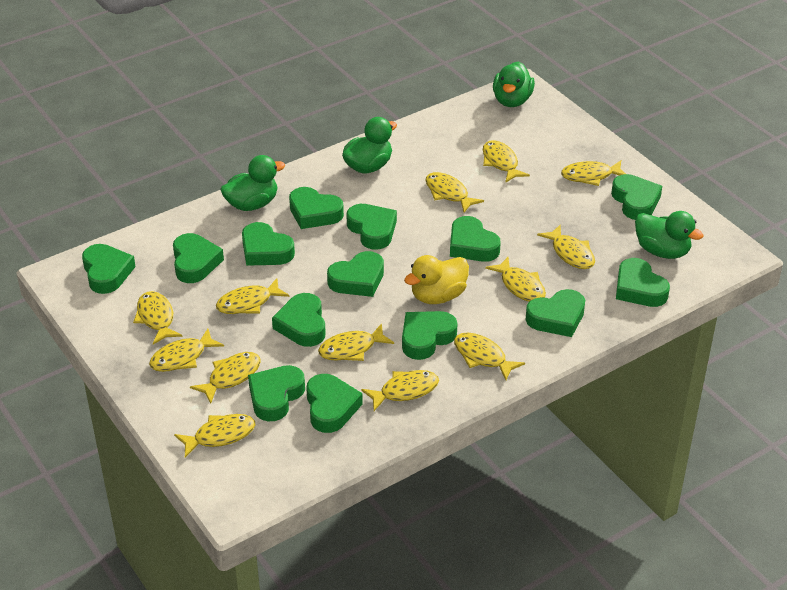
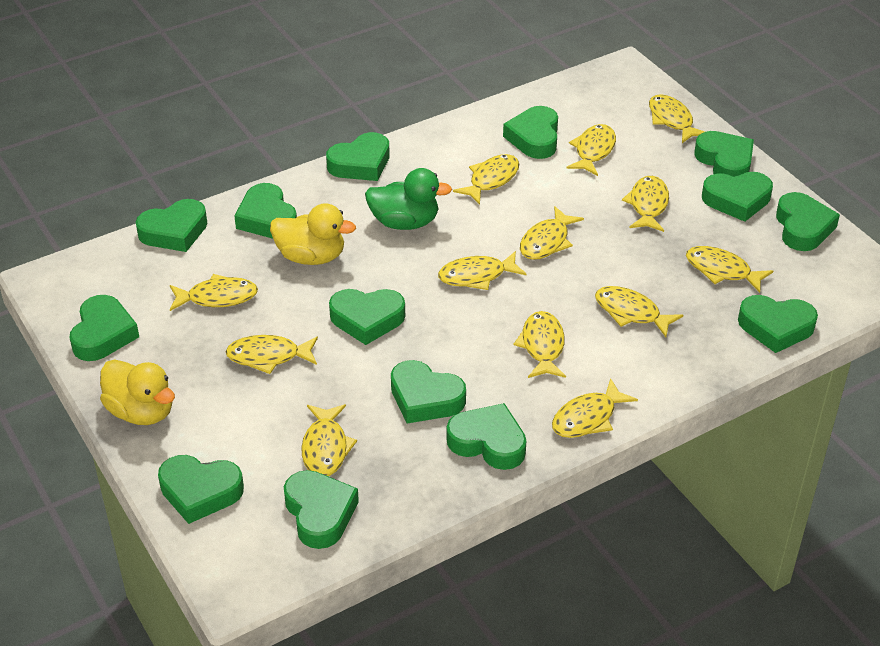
green duck: 4 -> 1
yellow duck: 1 -> 2

